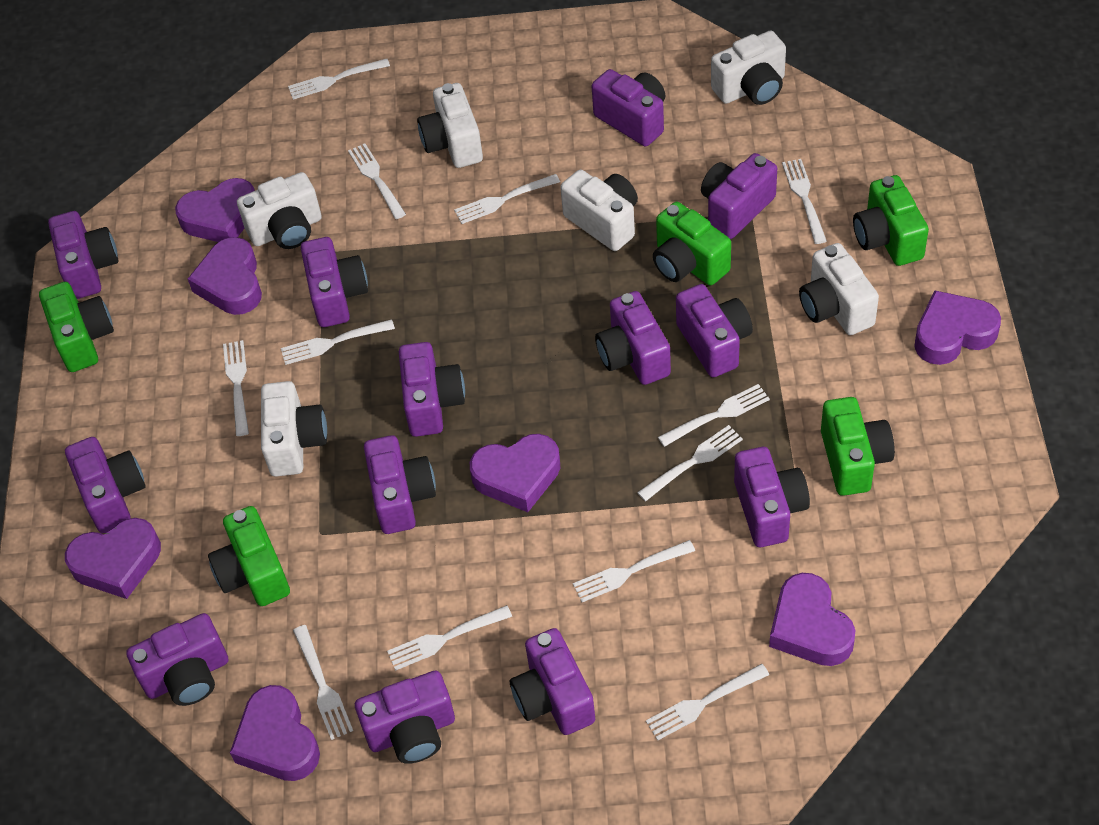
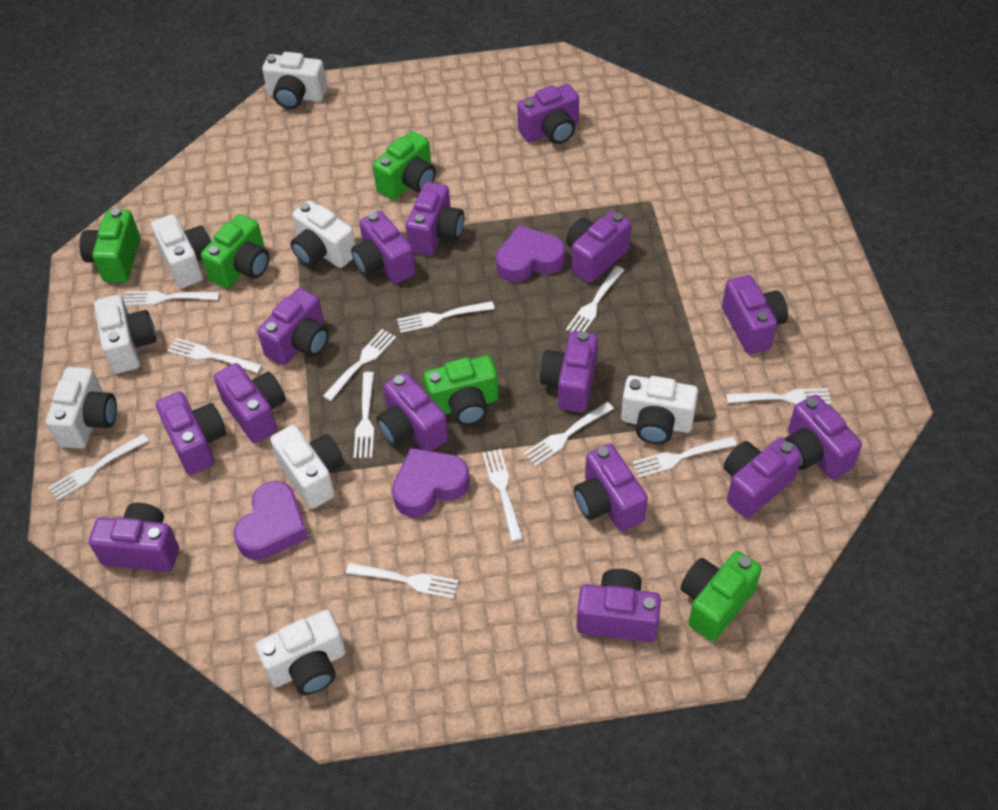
purple camera: 13 -> 15
purple heart: 7 -> 3
white camera: 6 -> 8

